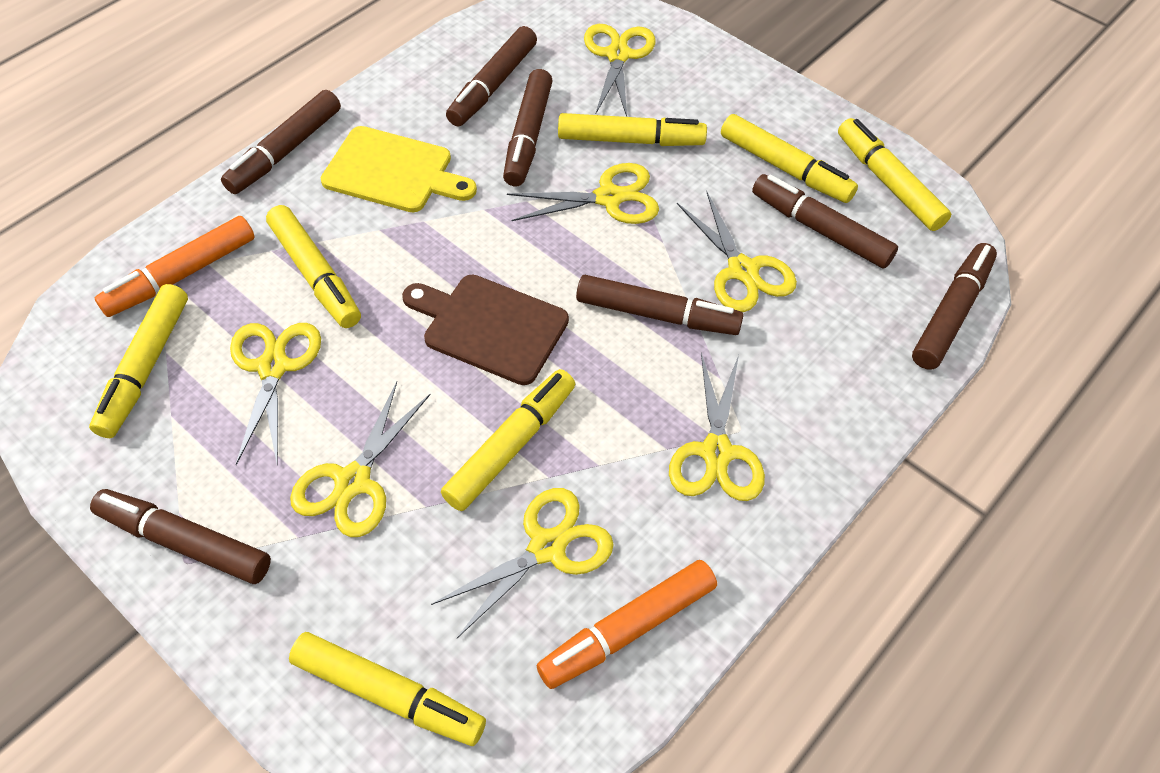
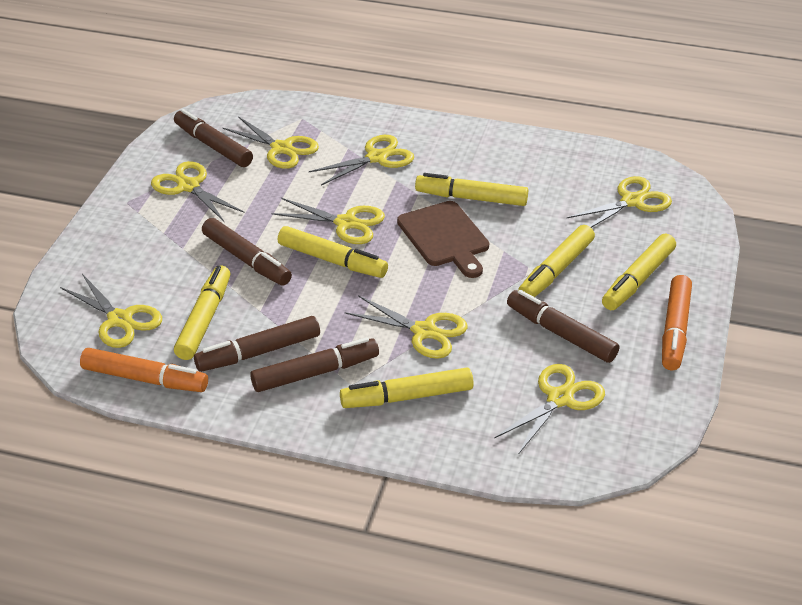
brown marker: 7 -> 5
yellow cutting board: 1 -> 0
yellow marker: 7 -> 6
yellow scissors: 7 -> 8

